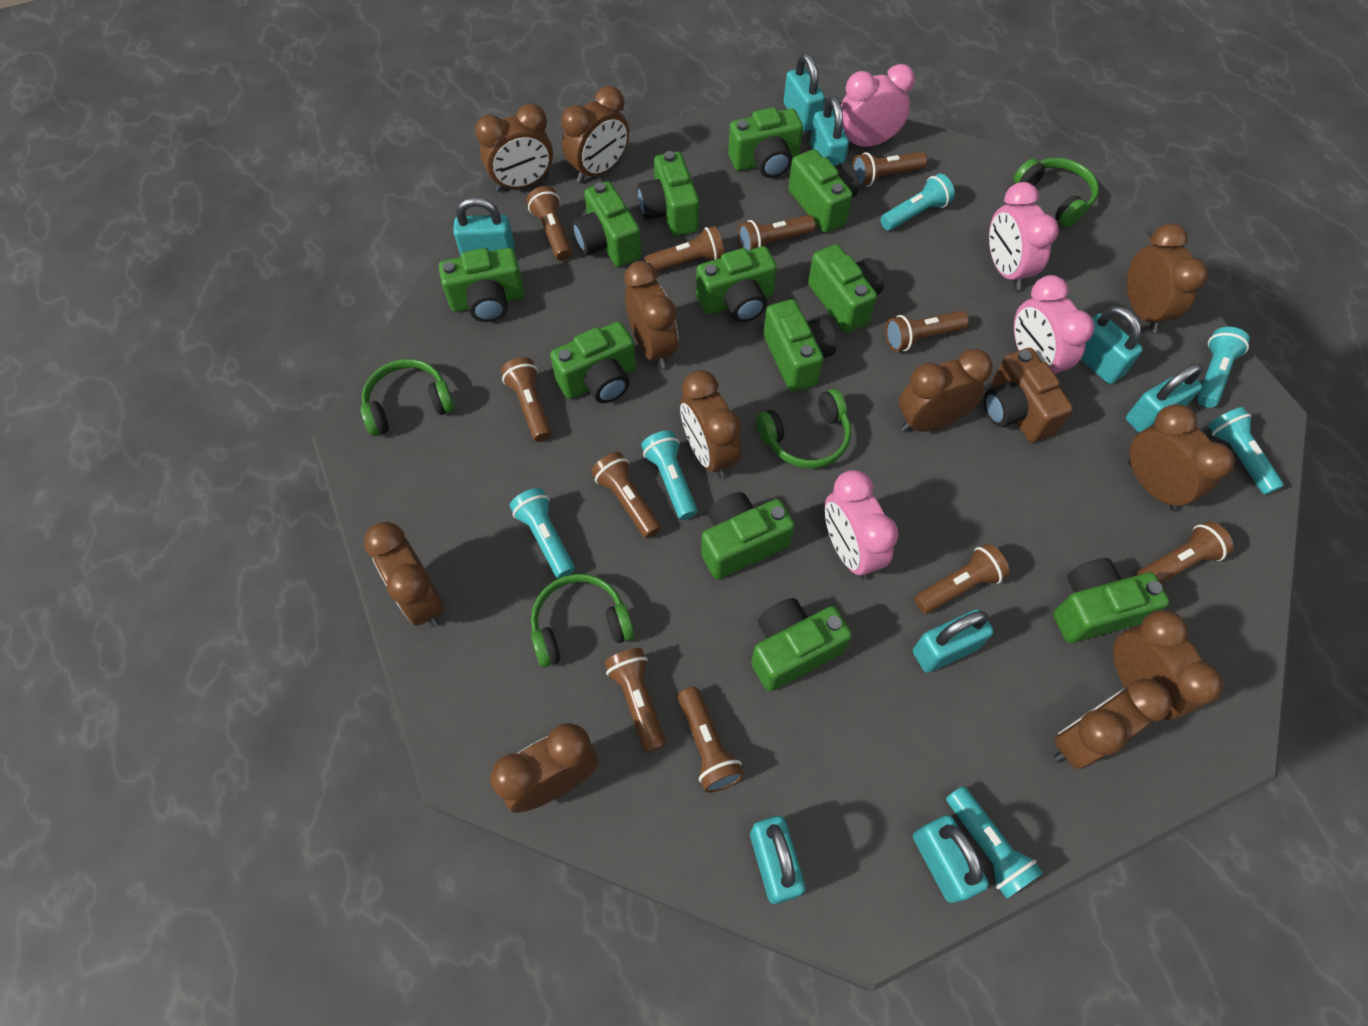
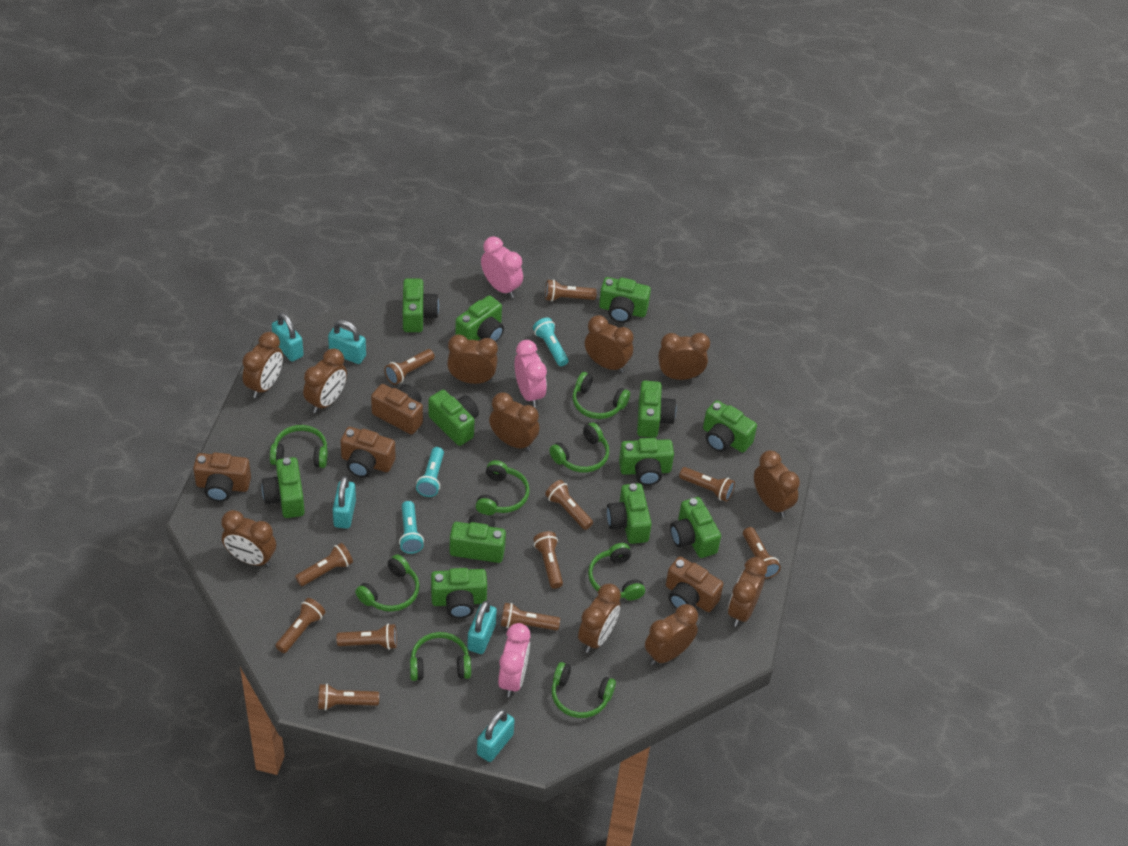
brown camera: 1 -> 4
green headphones: 4 -> 8
pink clock: 4 -> 3
turquoise flashlight: 6 -> 3
turquoise padlock: 8 -> 5

